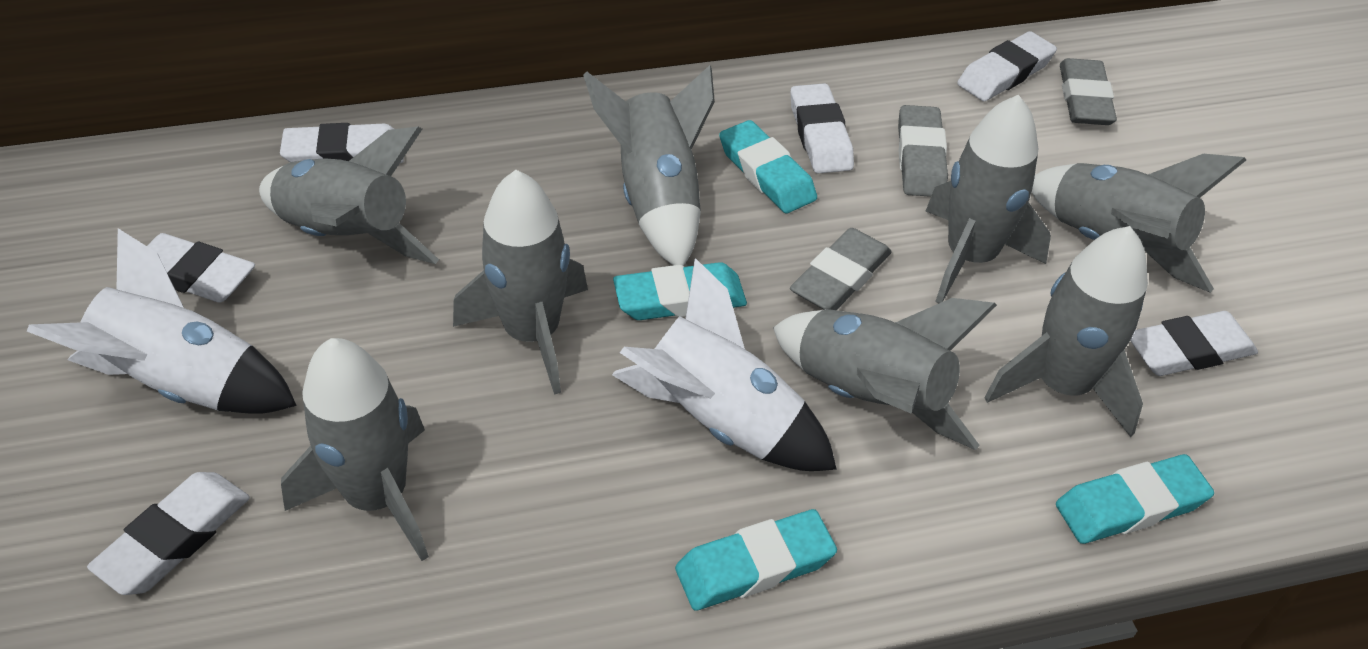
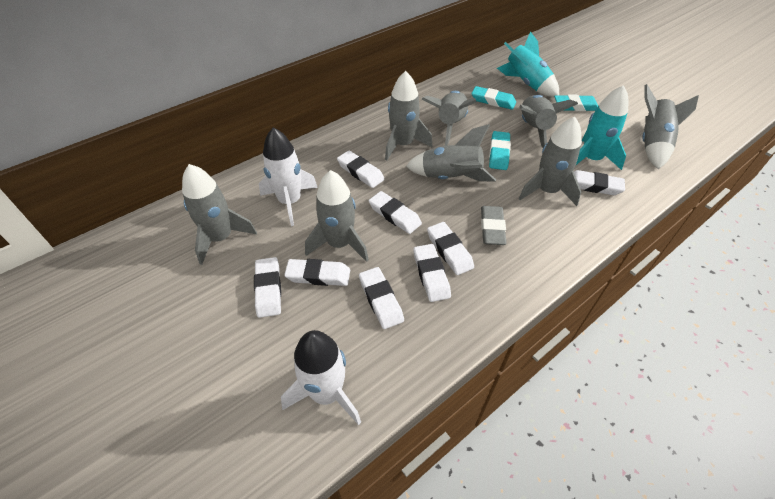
grey eraser: 3 -> 1
turquoise eraser: 4 -> 3
turquoise rocket: 0 -> 2
white eraser: 6 -> 8

